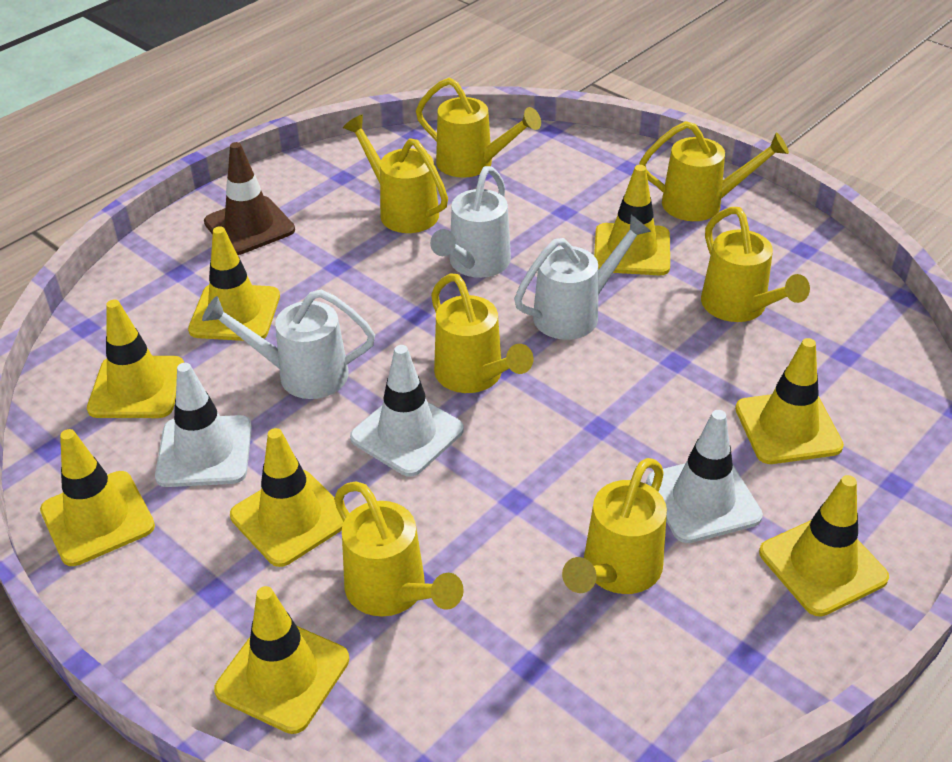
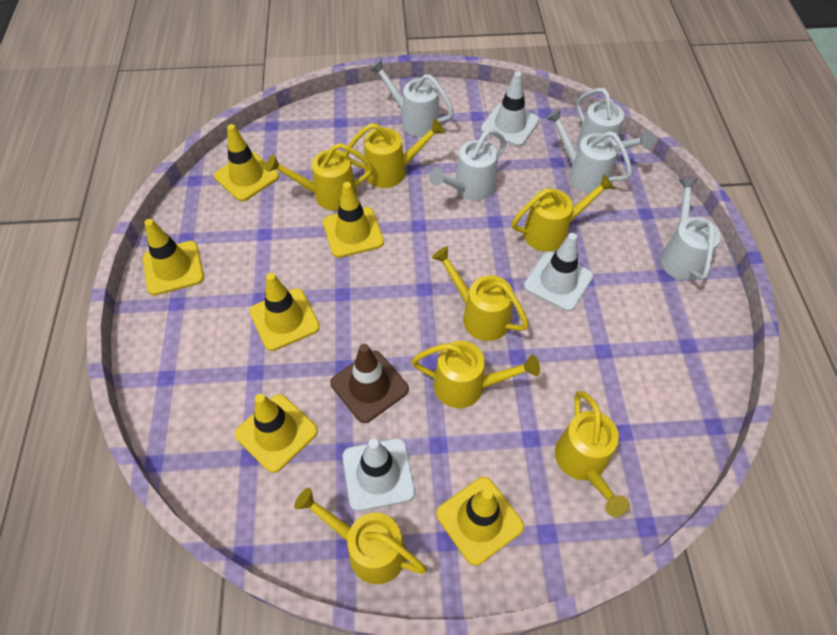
white watering can: 3 -> 5
yellow traffic cone: 8 -> 6

